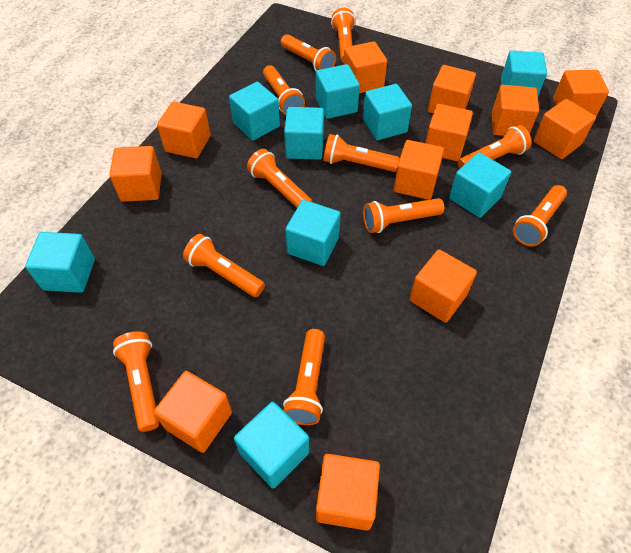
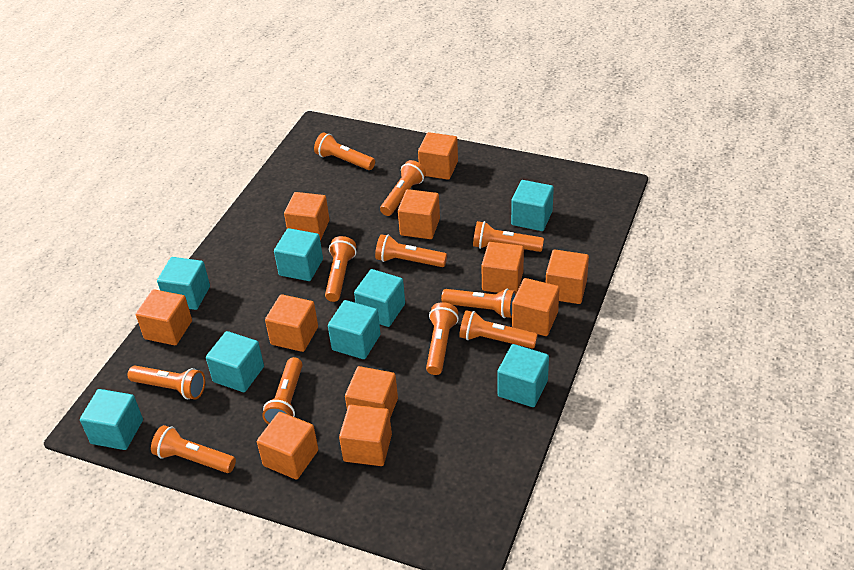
orange cube: 12 -> 11
turquoise cube: 9 -> 8

